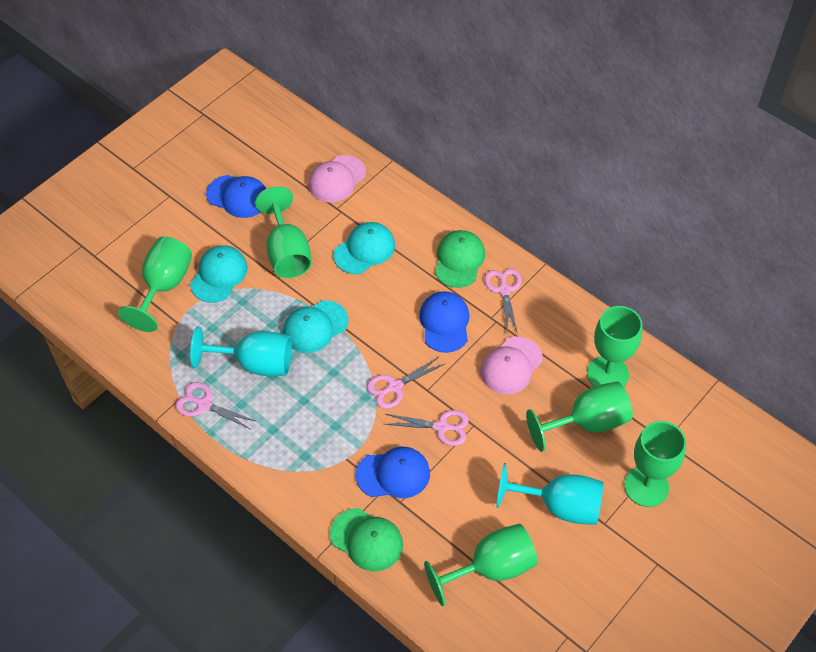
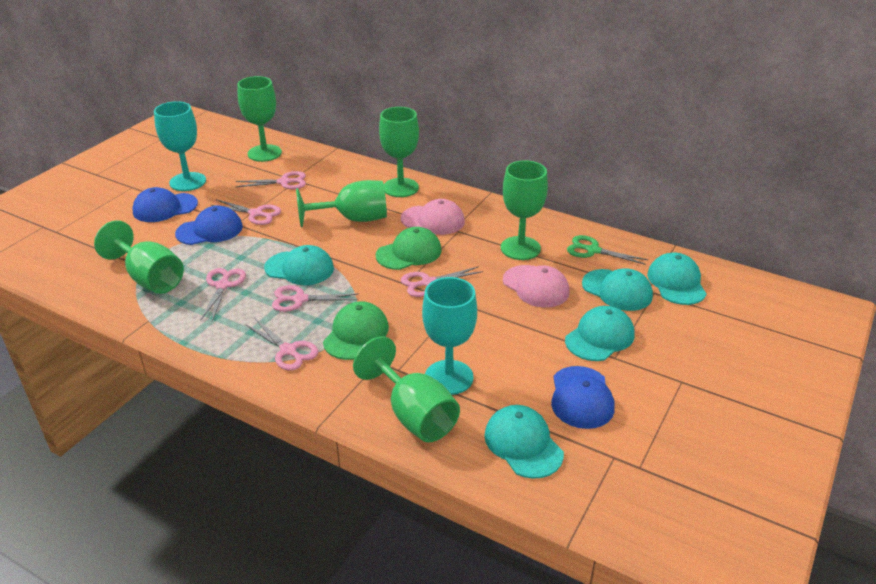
green scissors: 0 -> 1
pink scissors: 4 -> 6
turquoise cap: 3 -> 5

